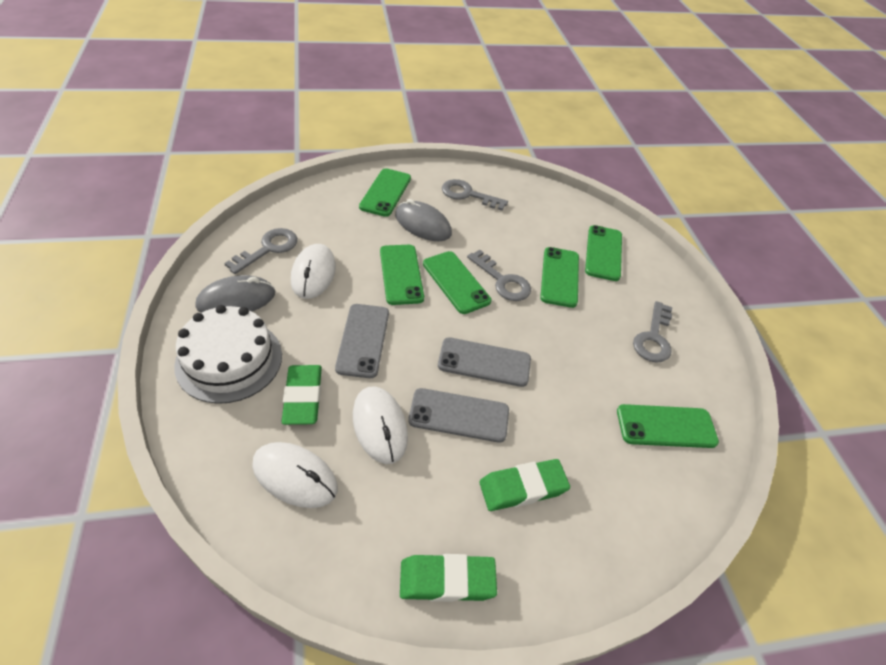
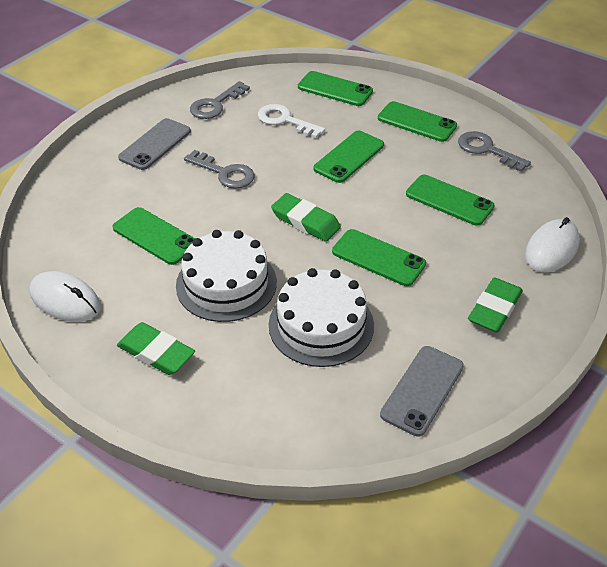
grey key: 4 -> 3
grey mouse: 2 -> 0
grey phone: 3 -> 2
white cake: 1 -> 2
white key: 0 -> 1
white mouse: 3 -> 2

